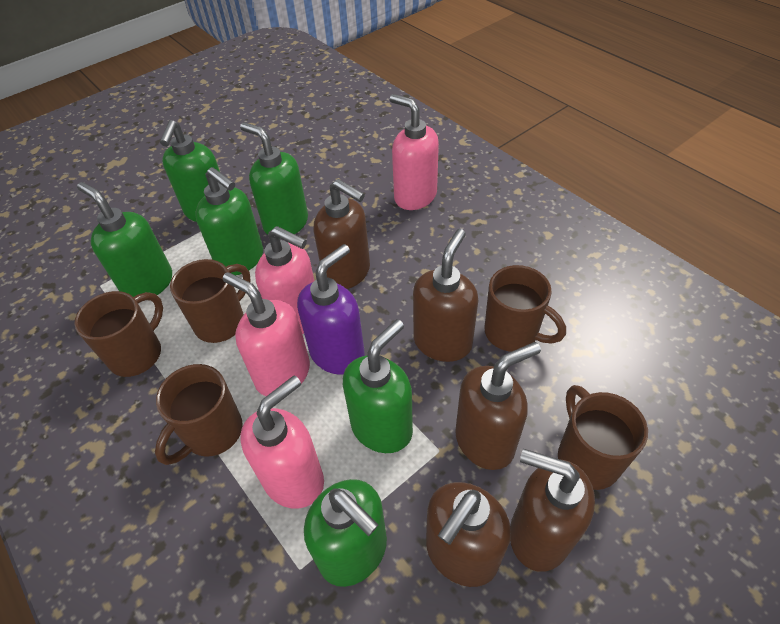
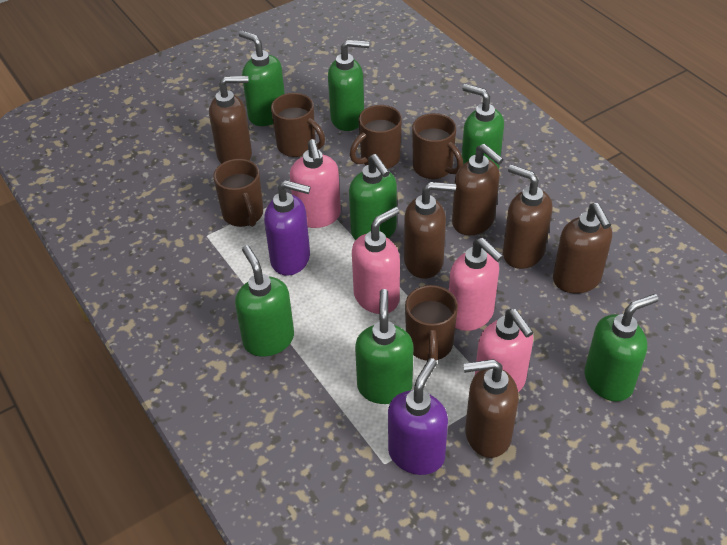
brown soap dispenser: 5 -> 6
green soap dispenser: 6 -> 7
purple soap dispenser: 1 -> 2

